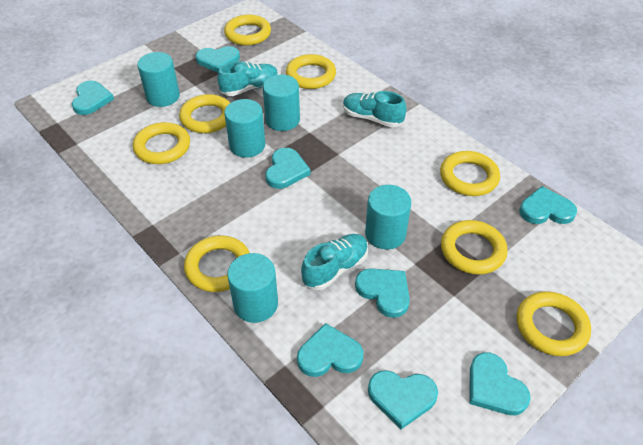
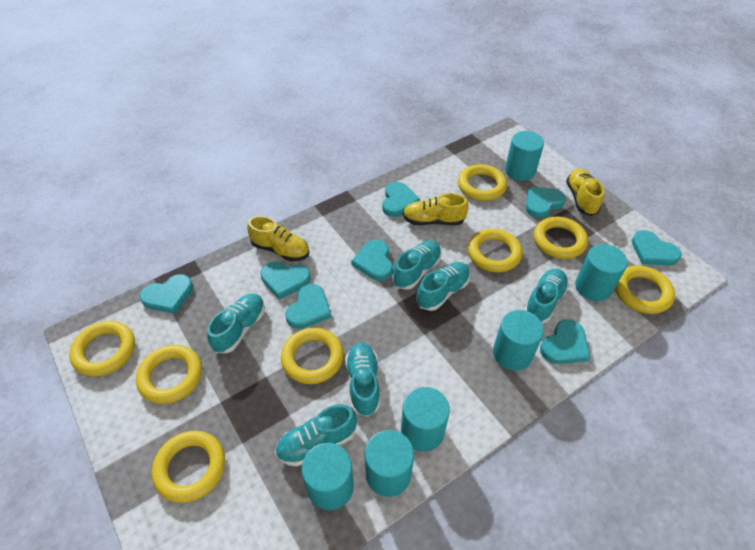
turquoise cylinder: 5 -> 6
turquoise shoe: 3 -> 6
yellow shoe: 0 -> 3

